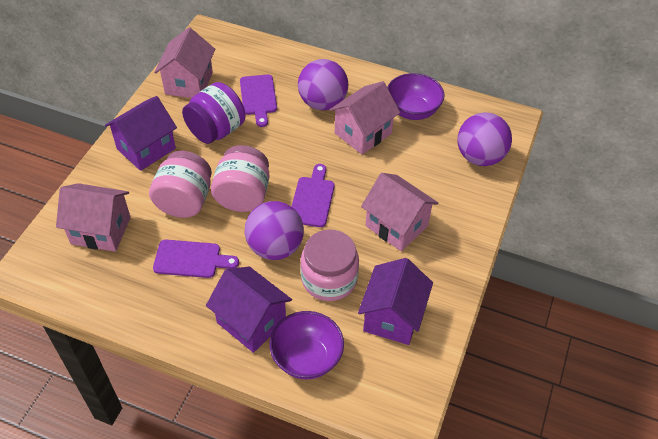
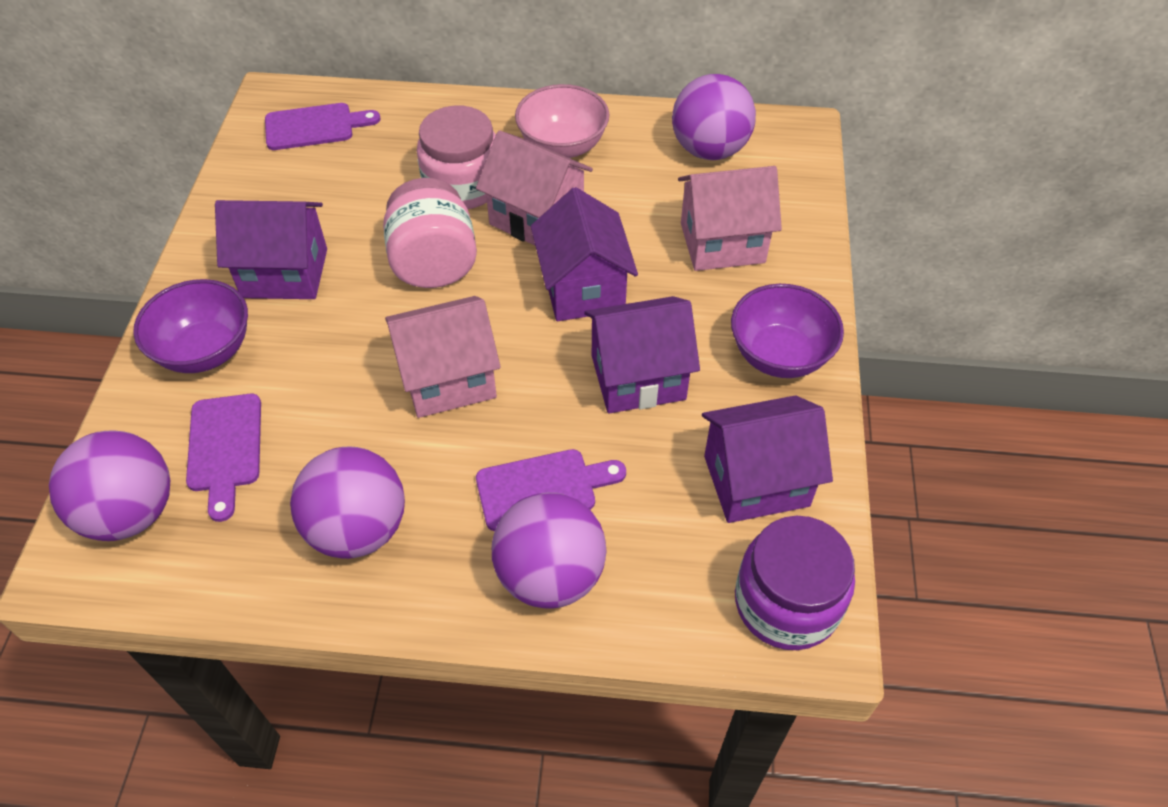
pink bowl: 0 -> 1
pink house: 4 -> 3
pink jar: 3 -> 2
purple ball: 3 -> 4
purple house: 3 -> 4

